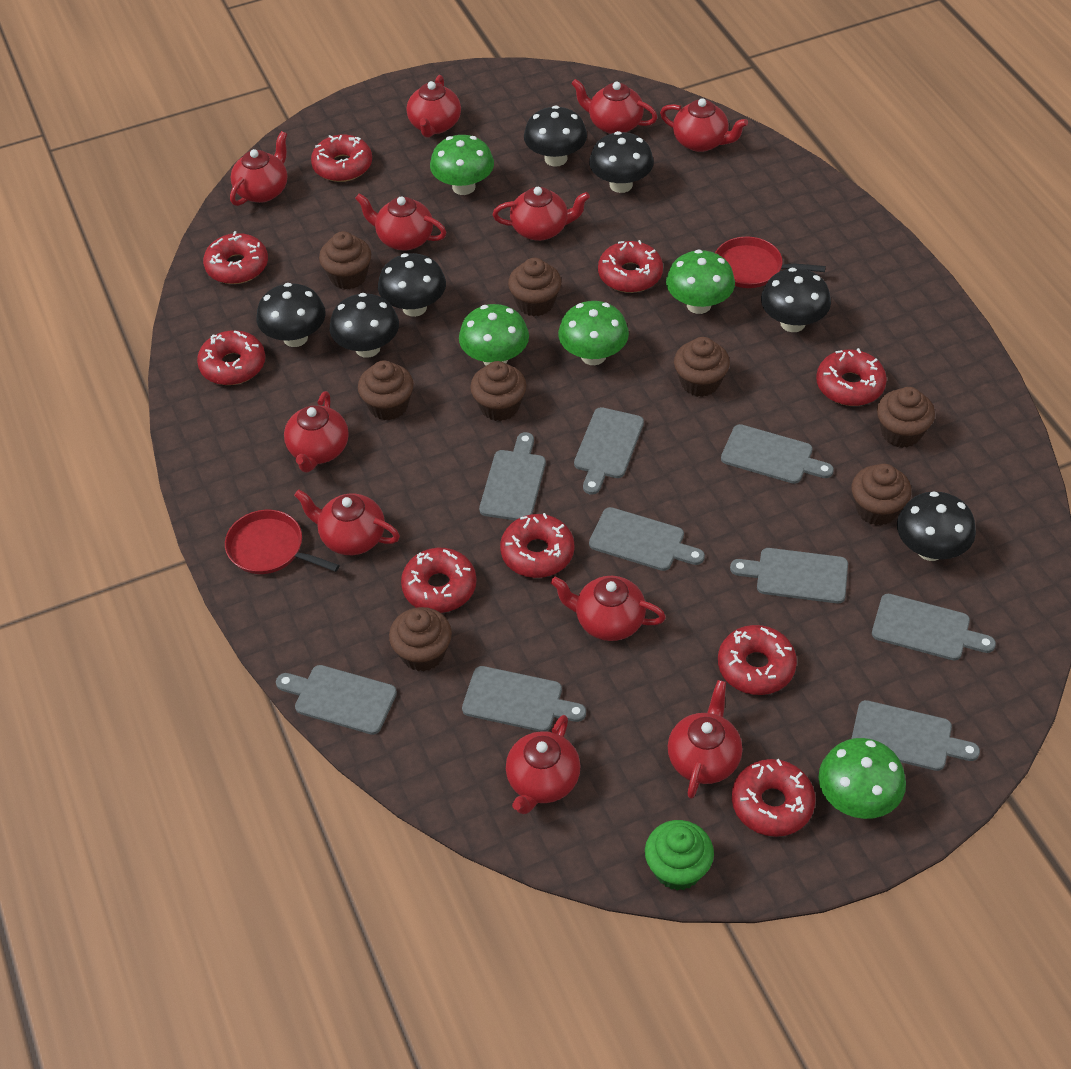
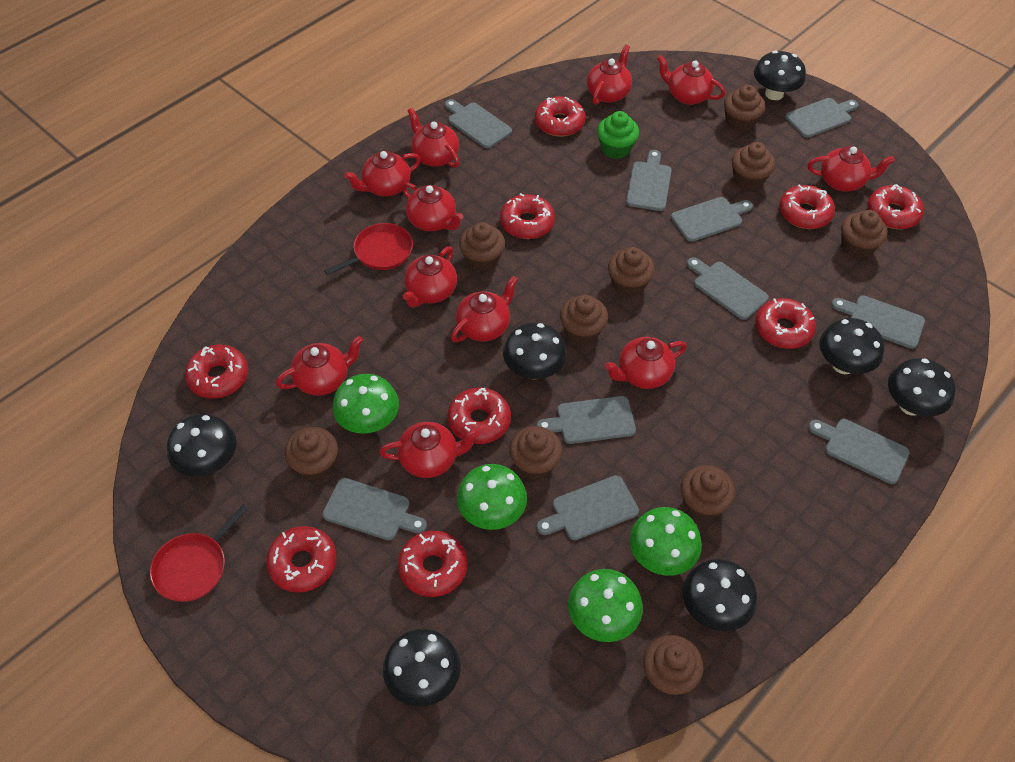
brown cupcake: 8 -> 10
green mushroom: 5 -> 4
grey cutting board: 9 -> 10

